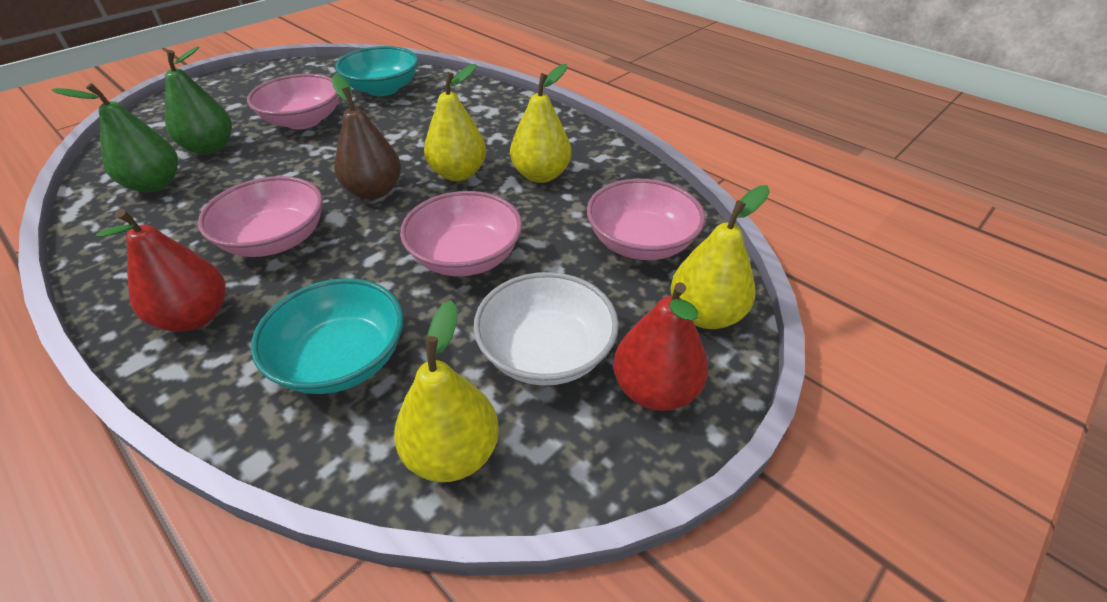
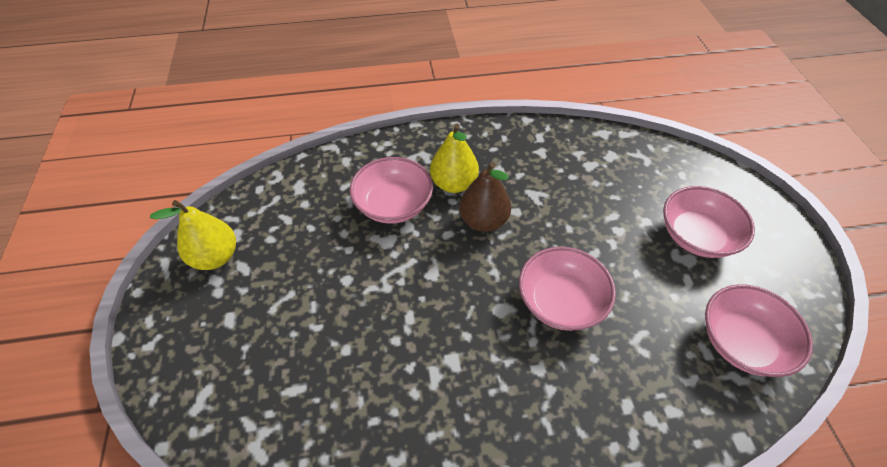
green pear: 2 -> 0
red pear: 2 -> 0
turquoise bowl: 2 -> 0
white bowl: 1 -> 0
yellow pear: 4 -> 2

